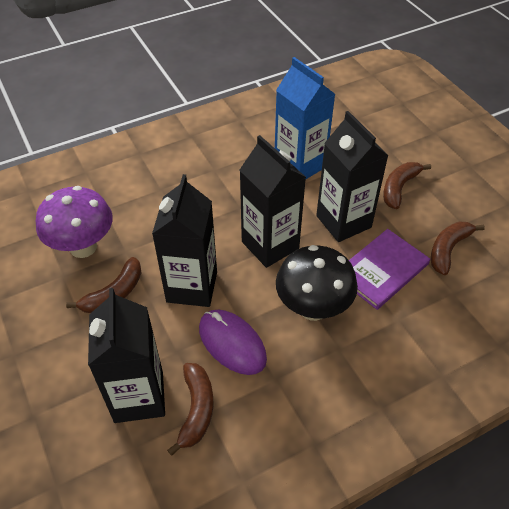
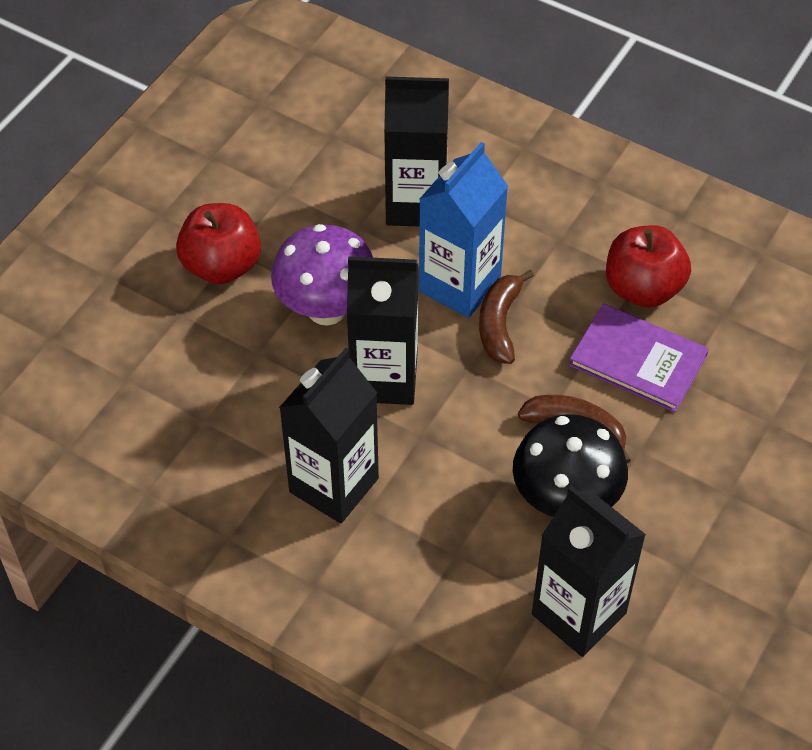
brown banana: 4 -> 2
purple mouse: 1 -> 0
red apple: 0 -> 2

